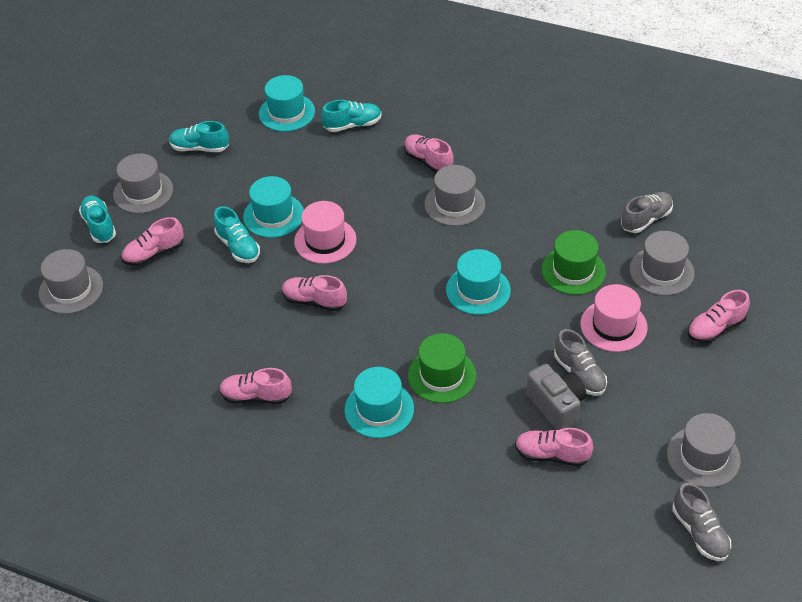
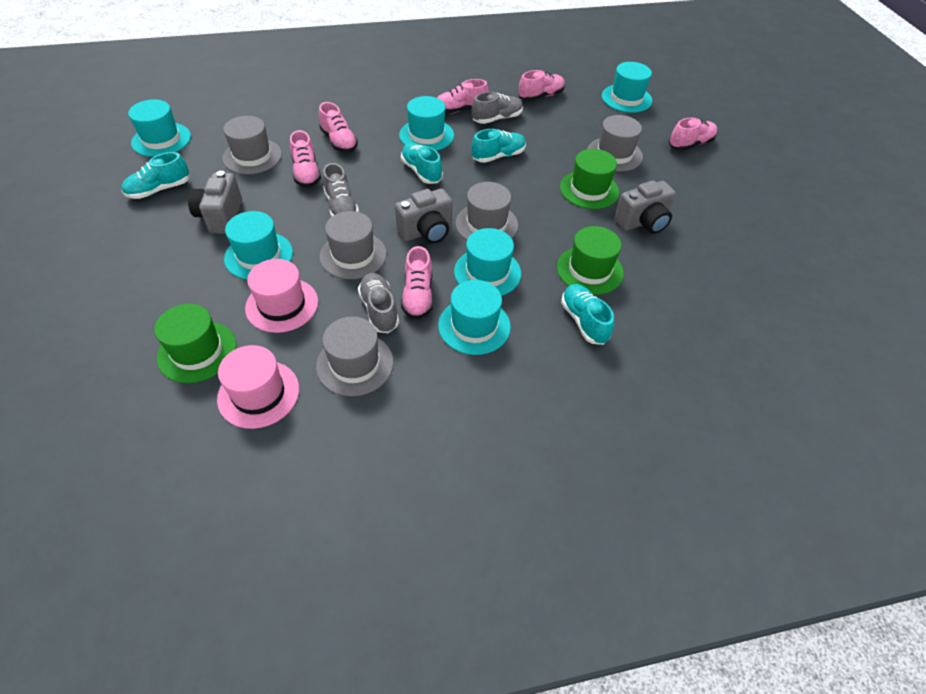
green hat: 2 -> 3
grey camera: 1 -> 3
turquoise hat: 4 -> 6

